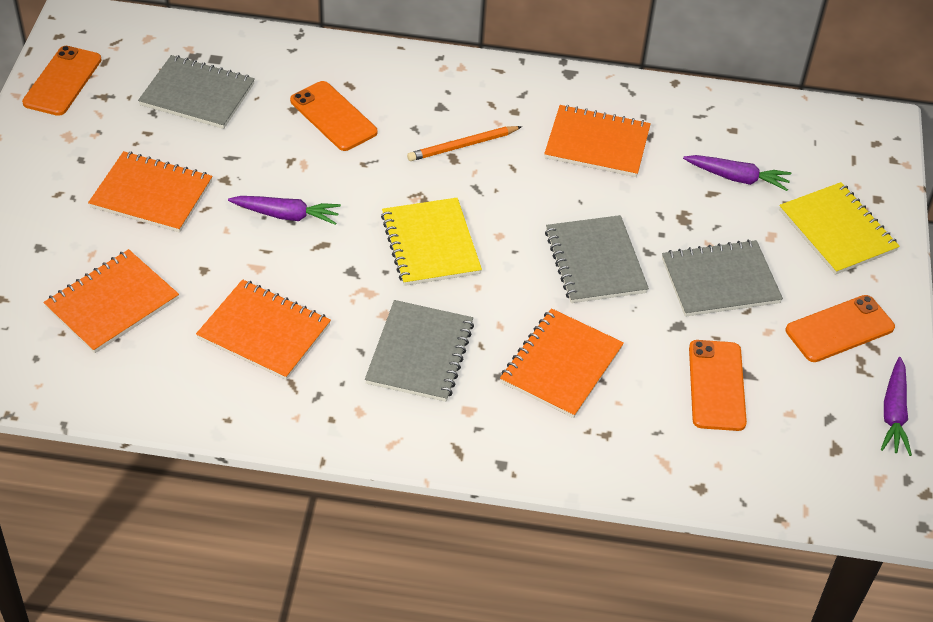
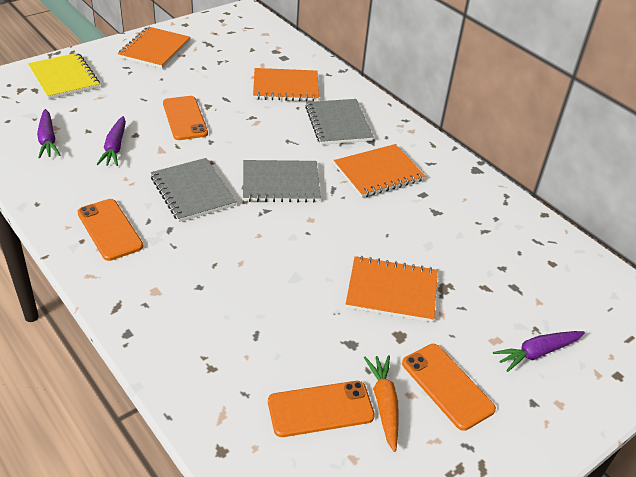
grey notebook: 4 -> 3
orange carrot: 0 -> 1
orange notebook: 5 -> 4
orange pencil: 1 -> 0
yellow notebook: 2 -> 1

